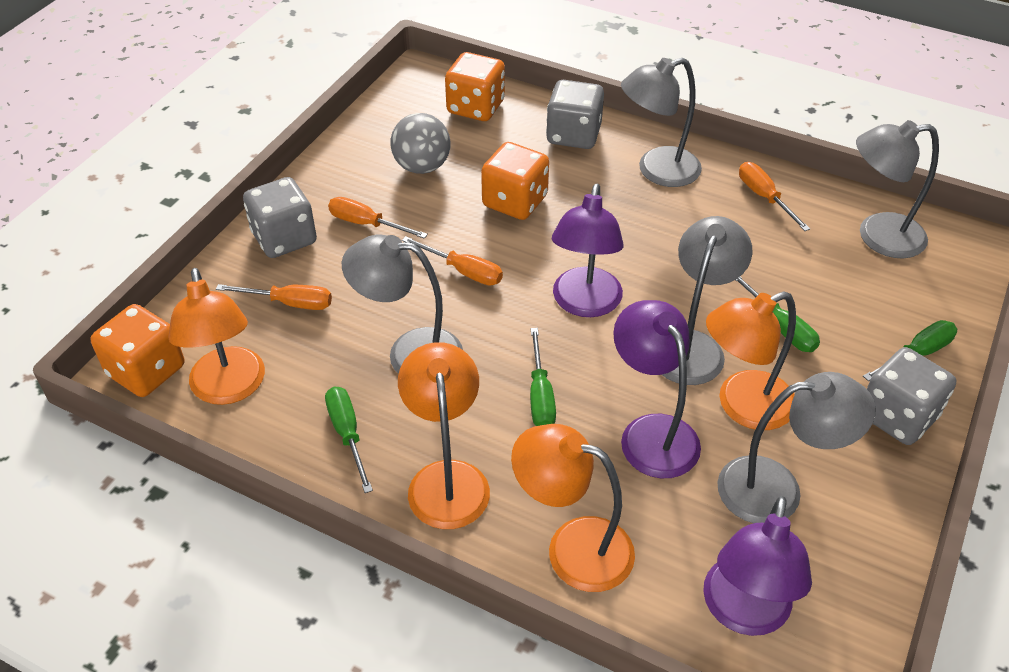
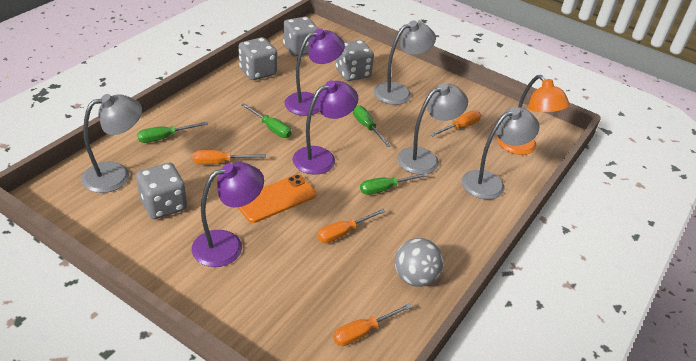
grey dice: 3 -> 4
grey lamp: 5 -> 4
orange dice: 3 -> 0
orange lamp: 4 -> 1
orange phone: 0 -> 1

